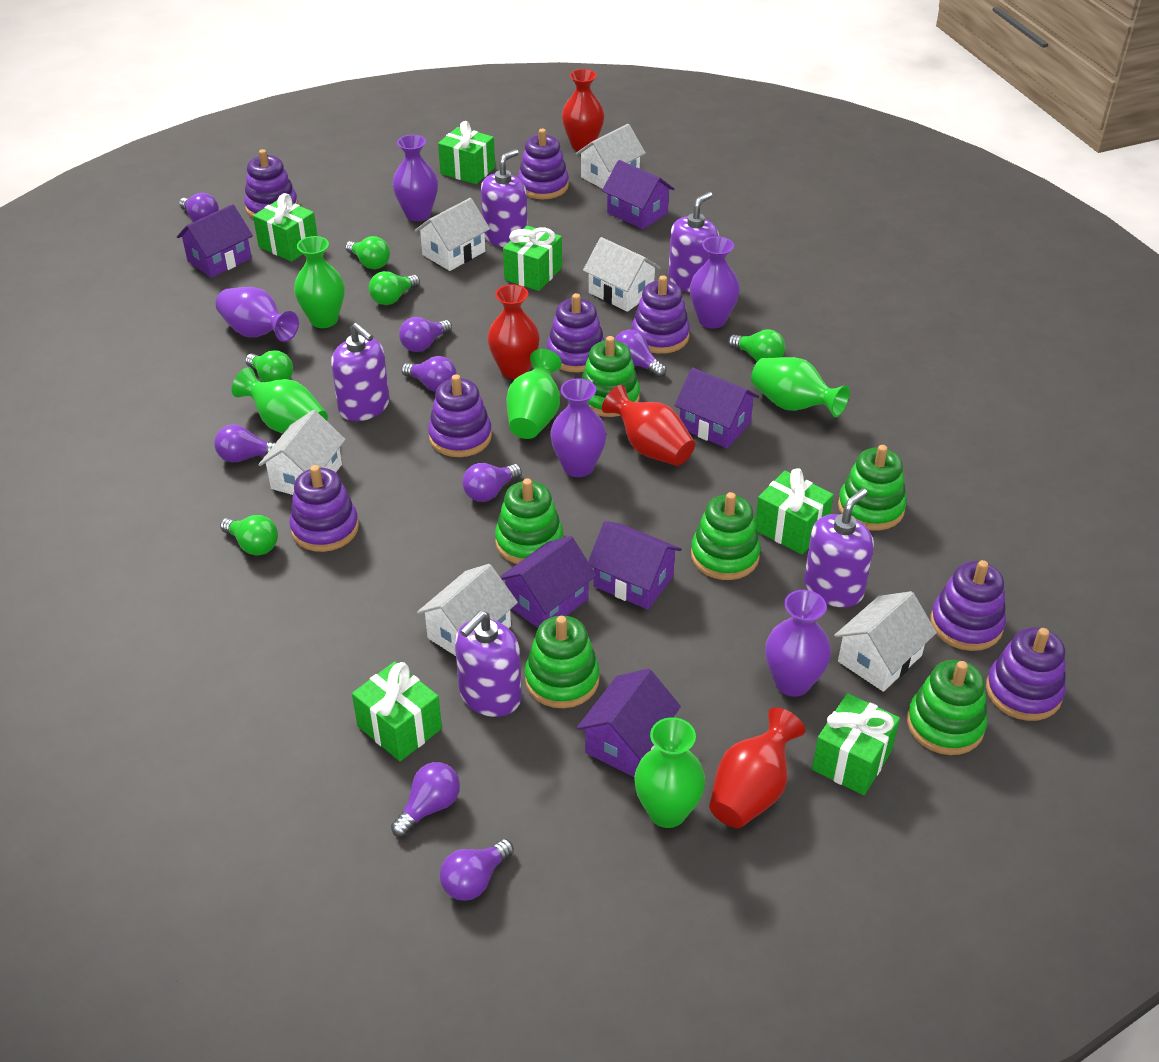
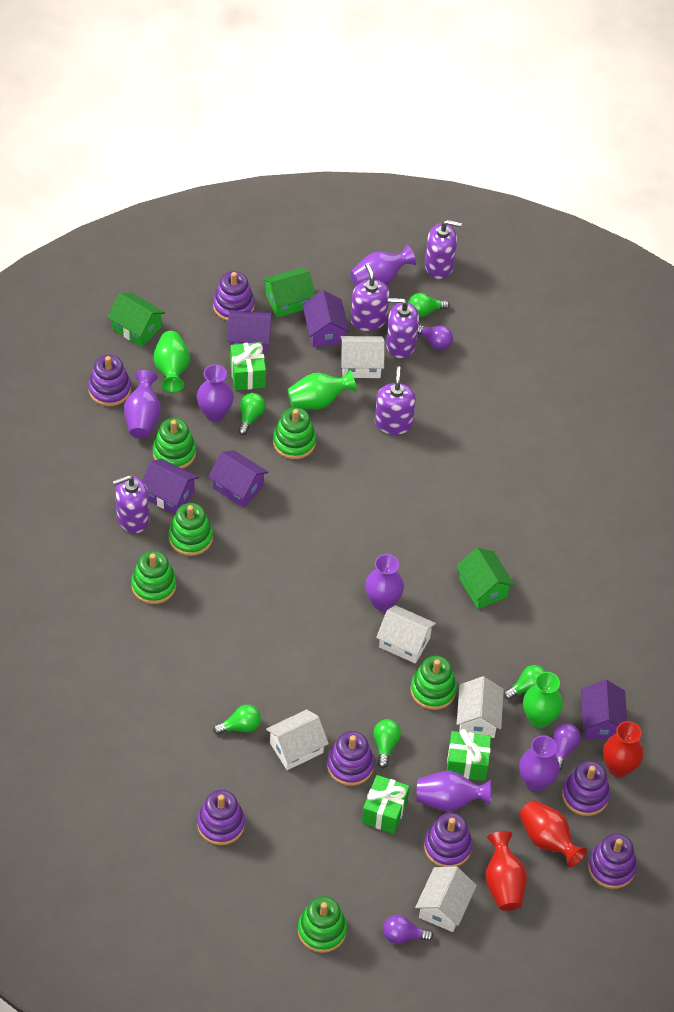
green gift: 6 -> 3
green house: 0 -> 3
green vase: 5 -> 3
purple house: 6 -> 5
purple light bulb: 8 -> 3
purple stacking toy: 8 -> 7
purple vase: 5 -> 6
red vase: 4 -> 3
white house: 6 -> 5

